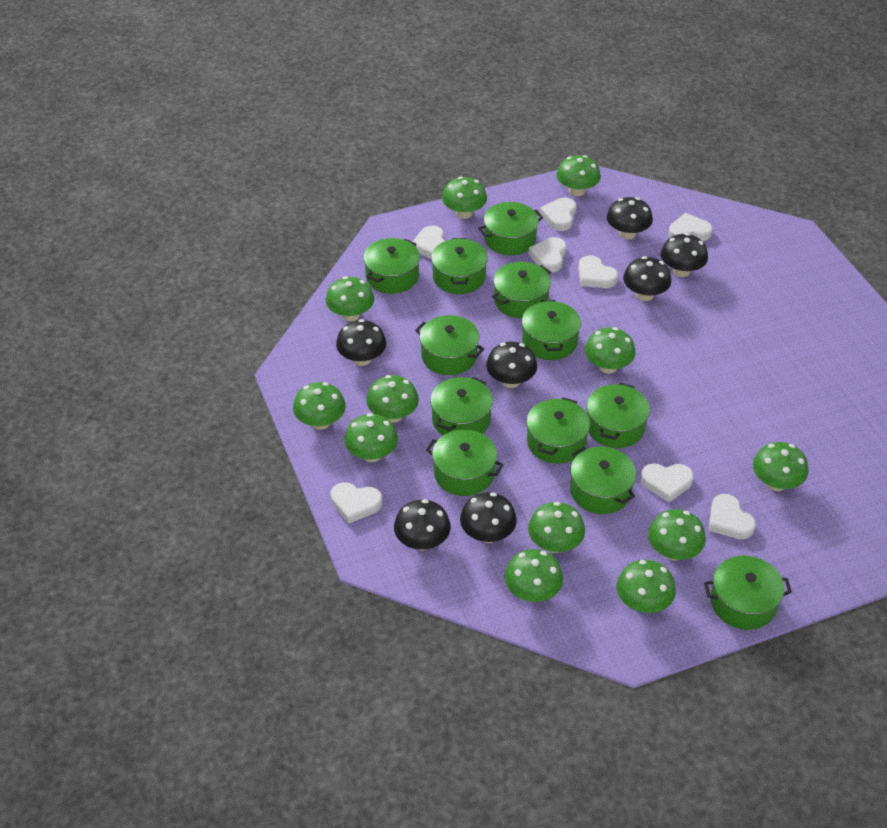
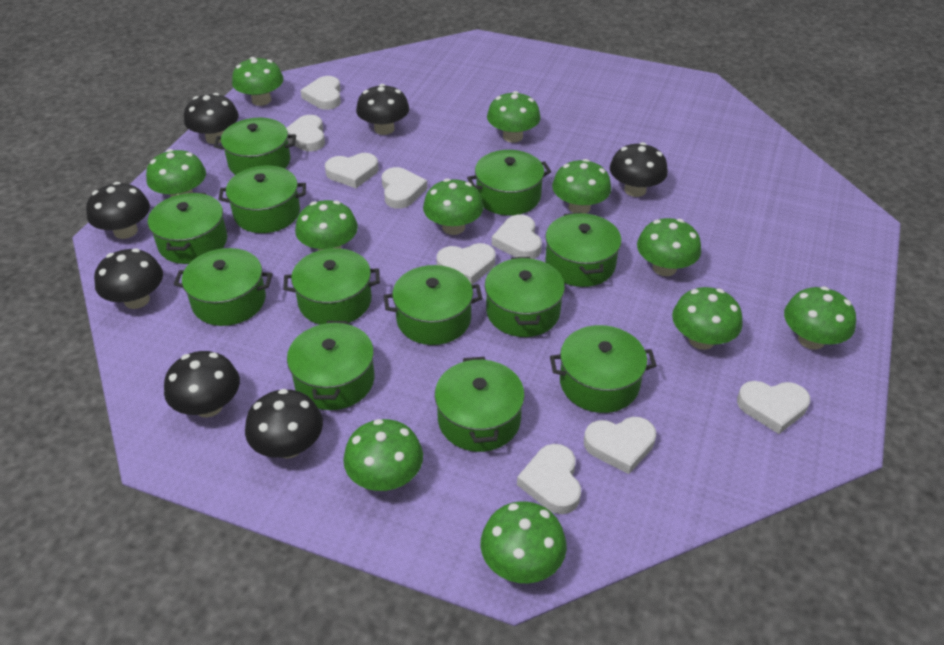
green mushroom: 12 -> 11
white heart: 8 -> 9

